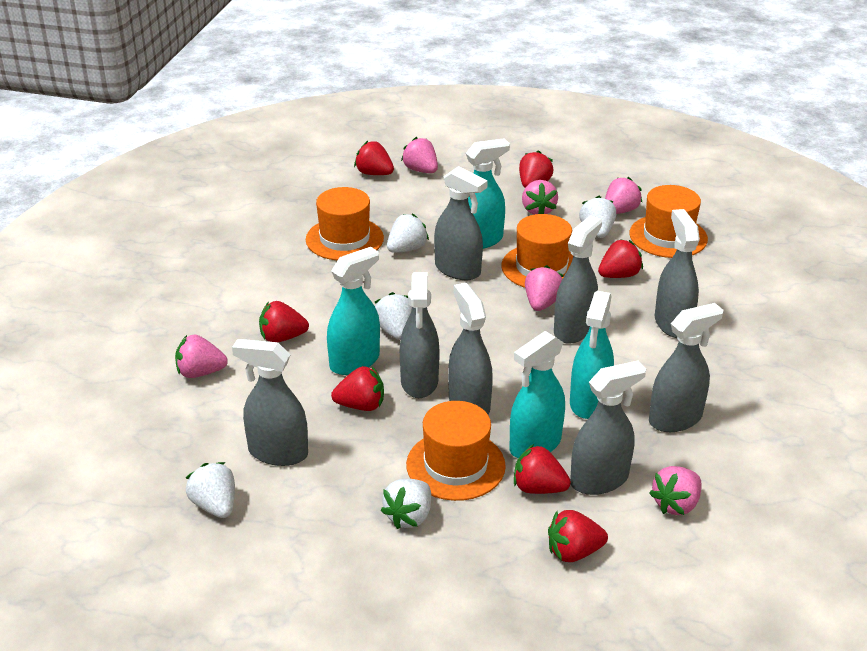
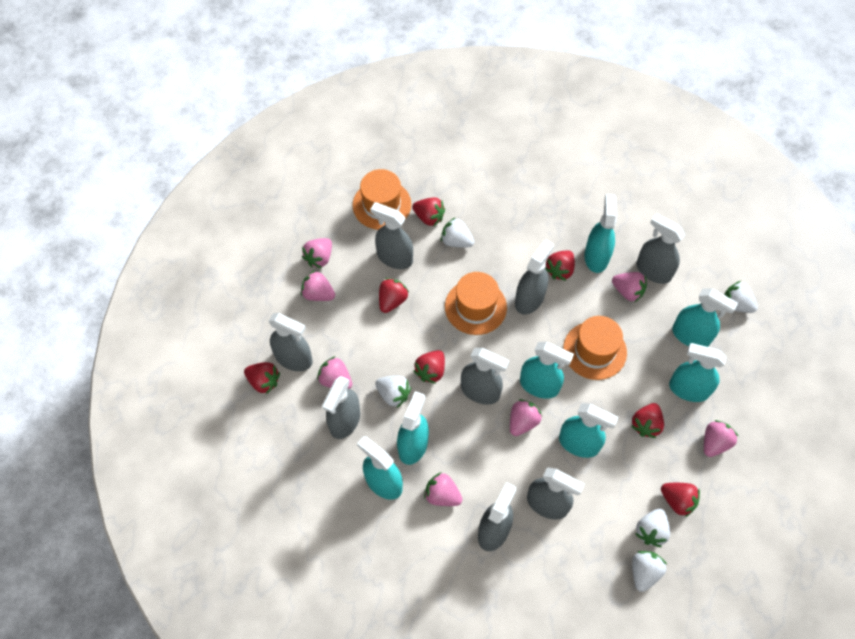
orange hat: 4 -> 3
pink strawberry: 6 -> 7
turquoise spray bottle: 4 -> 7

